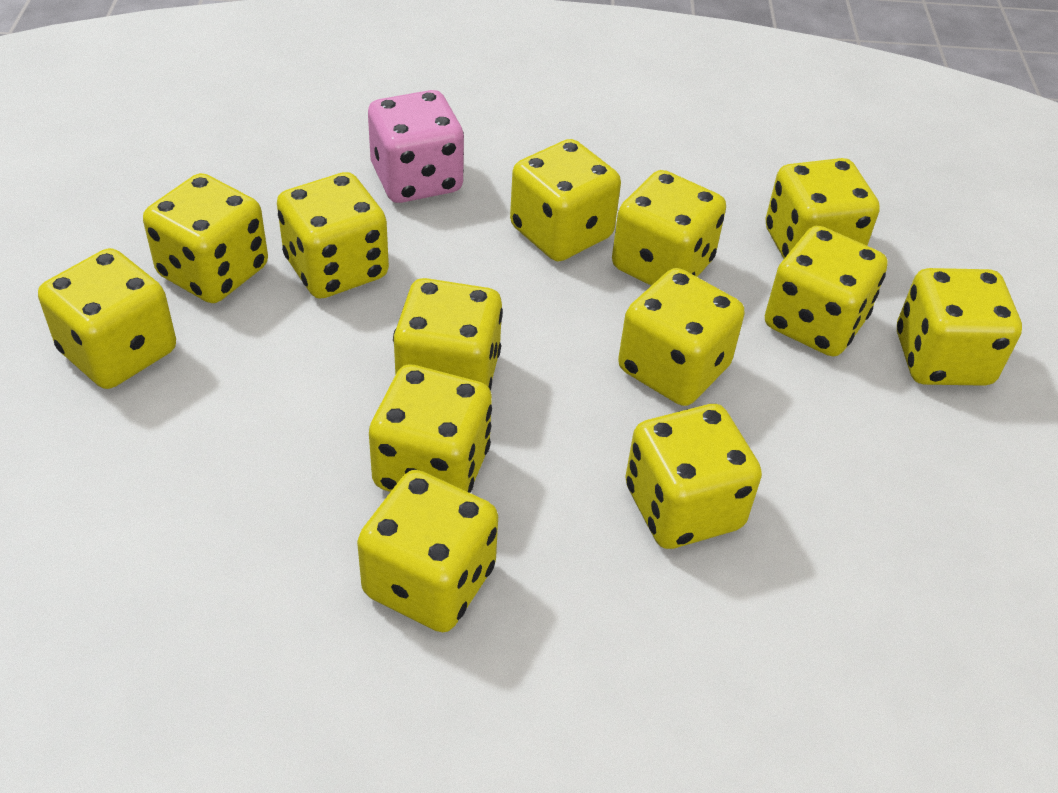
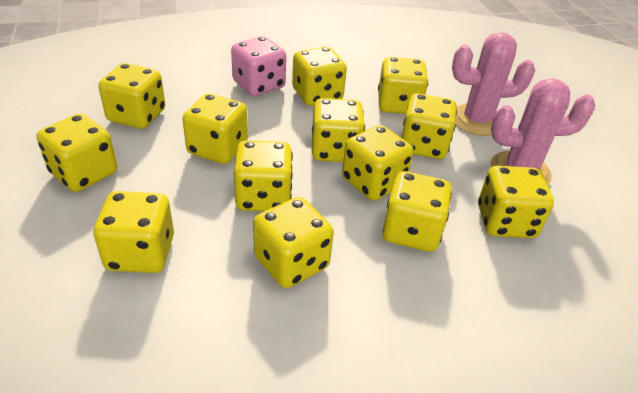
pink cactus: 0 -> 2

